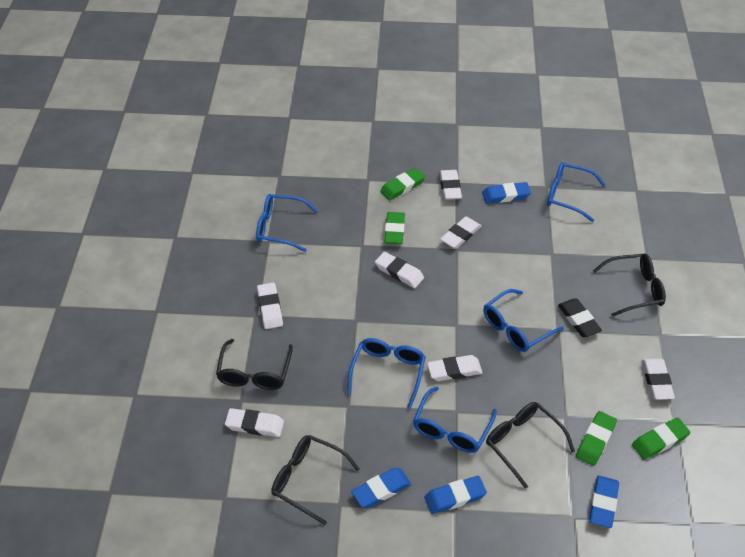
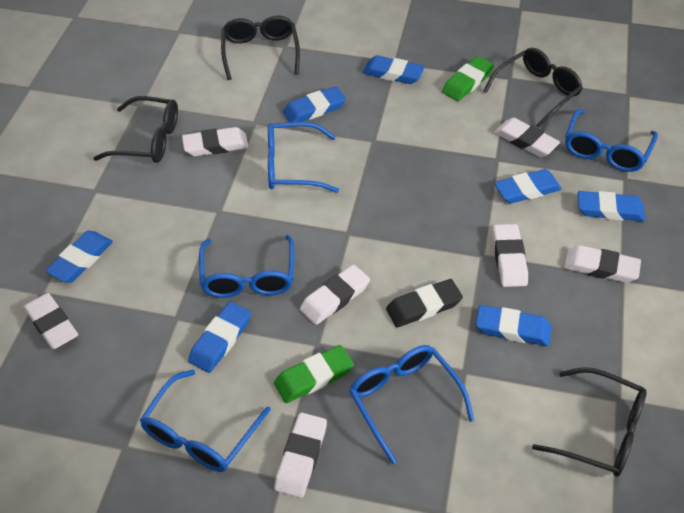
blue eraser: 4 -> 7
green eraser: 4 -> 2

